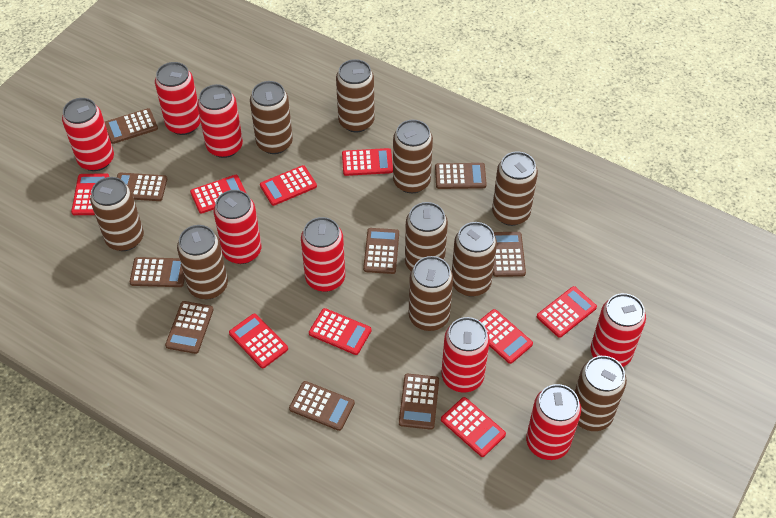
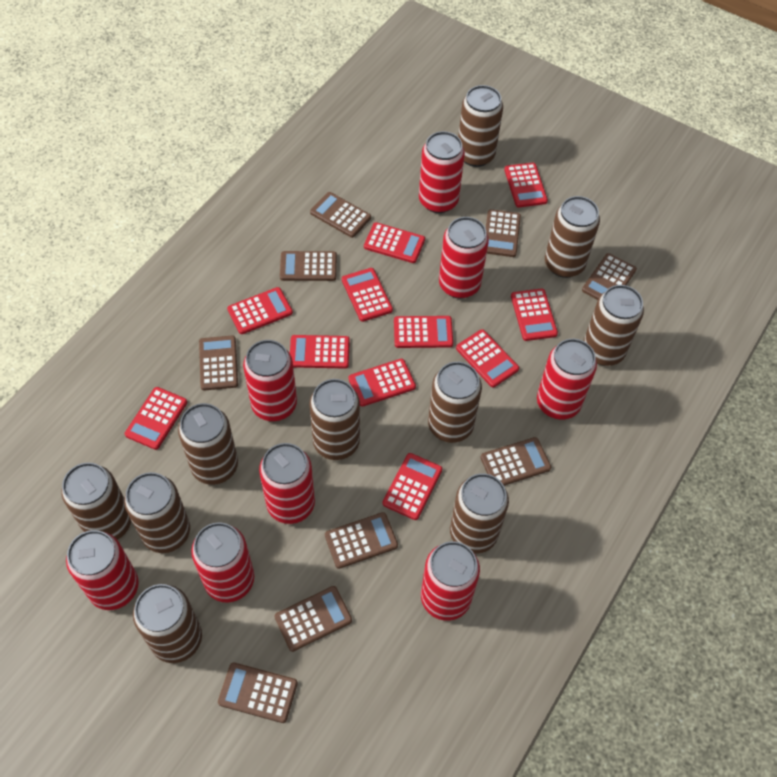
red calculator: 9 -> 11

